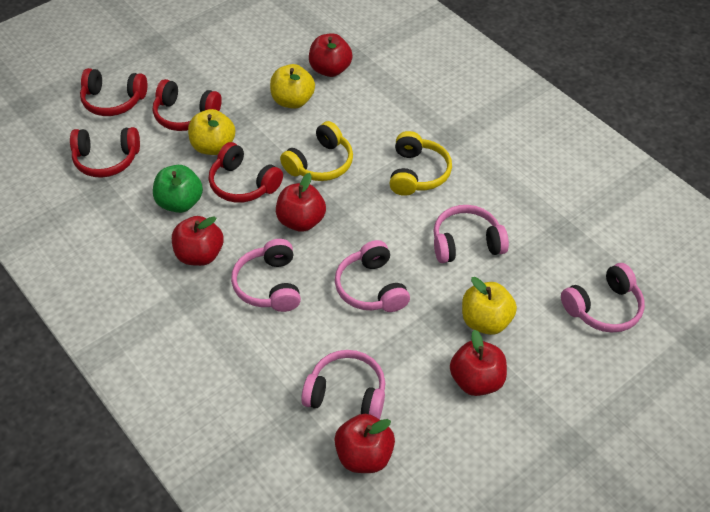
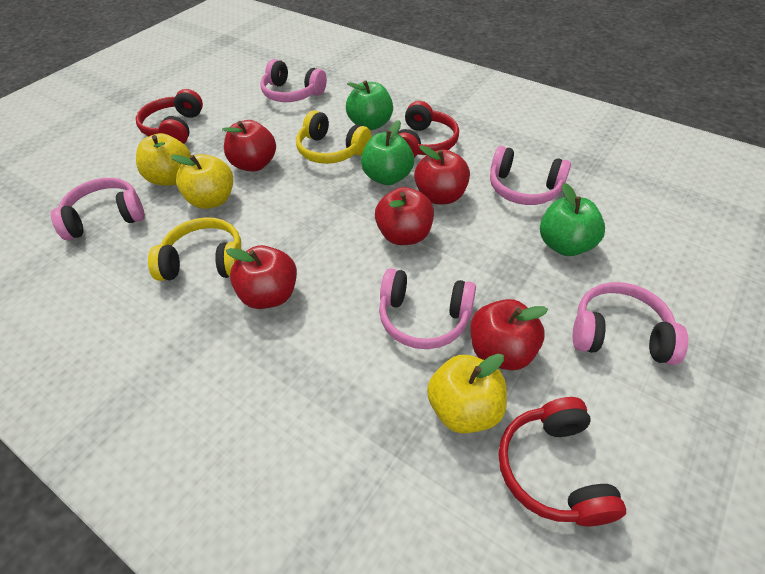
green apple: 1 -> 3
red headphones: 4 -> 3

